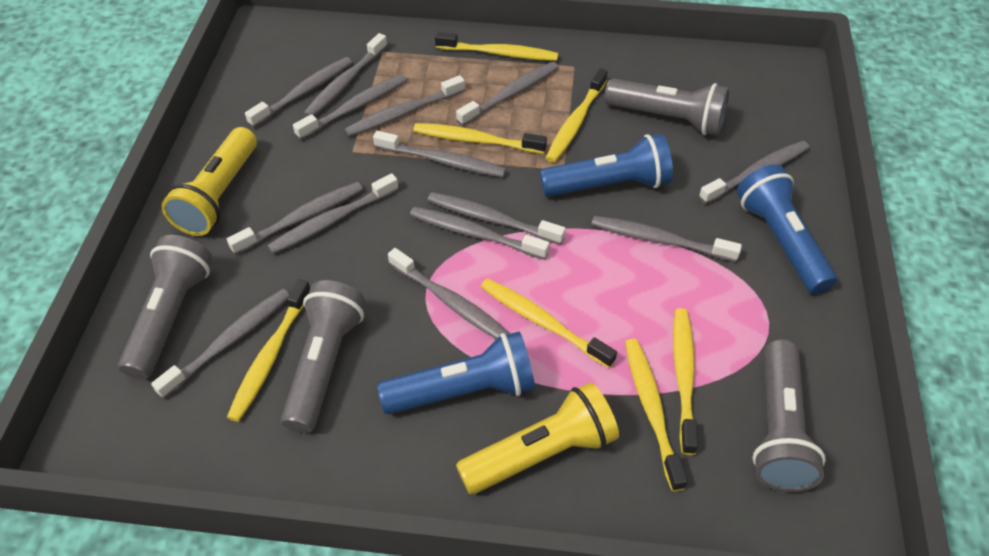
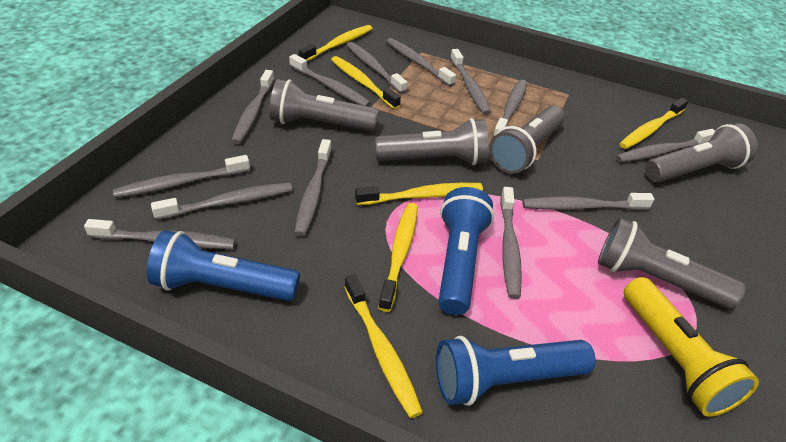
grey flashlight: 4 -> 5
grey toothbrush: 14 -> 13
yellow flashlight: 2 -> 1
yellow toothbrush: 7 -> 6

